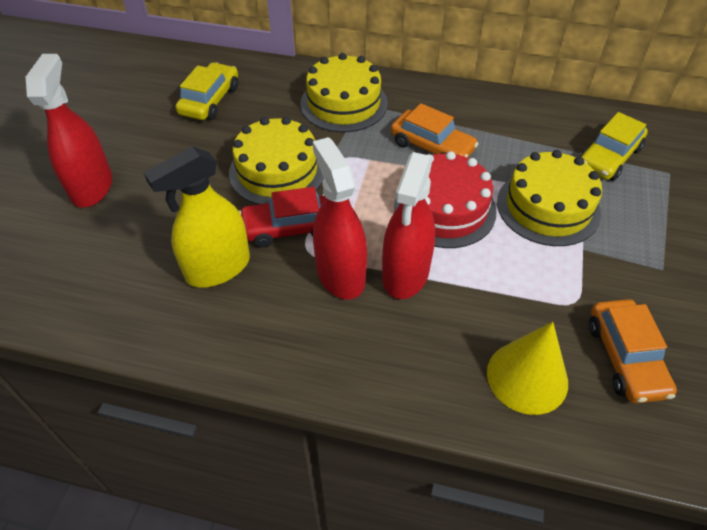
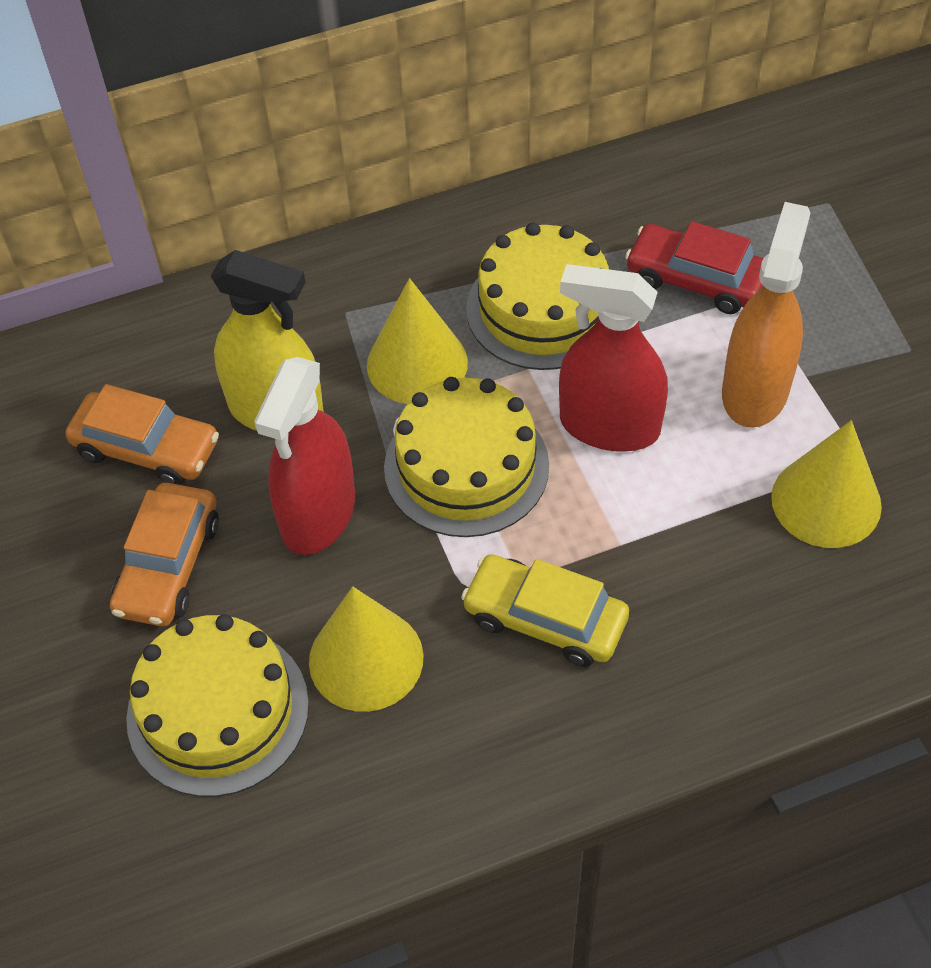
orange spray bottle: 0 -> 1
red cake: 1 -> 0
red spray bottle: 3 -> 2
yellow car: 2 -> 1
yellow cone: 1 -> 3

